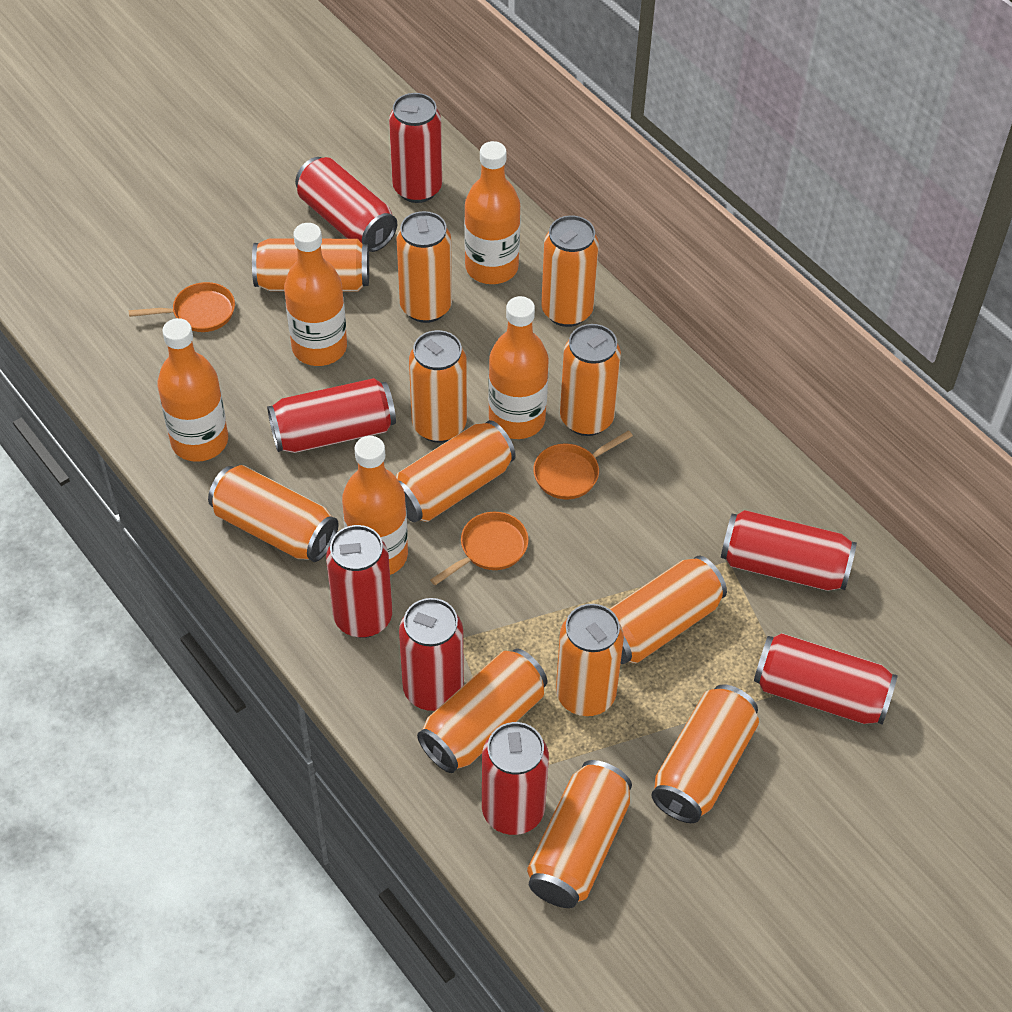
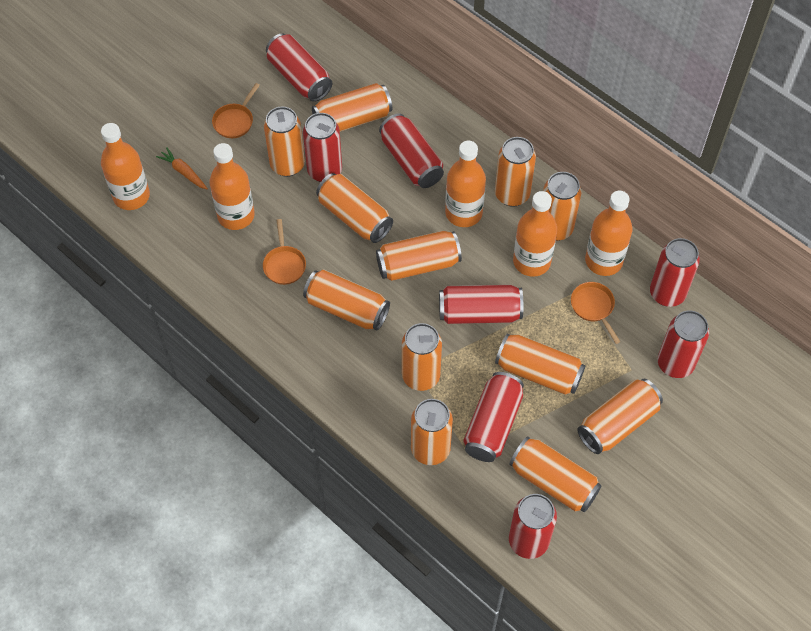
orange carrot: 0 -> 1

